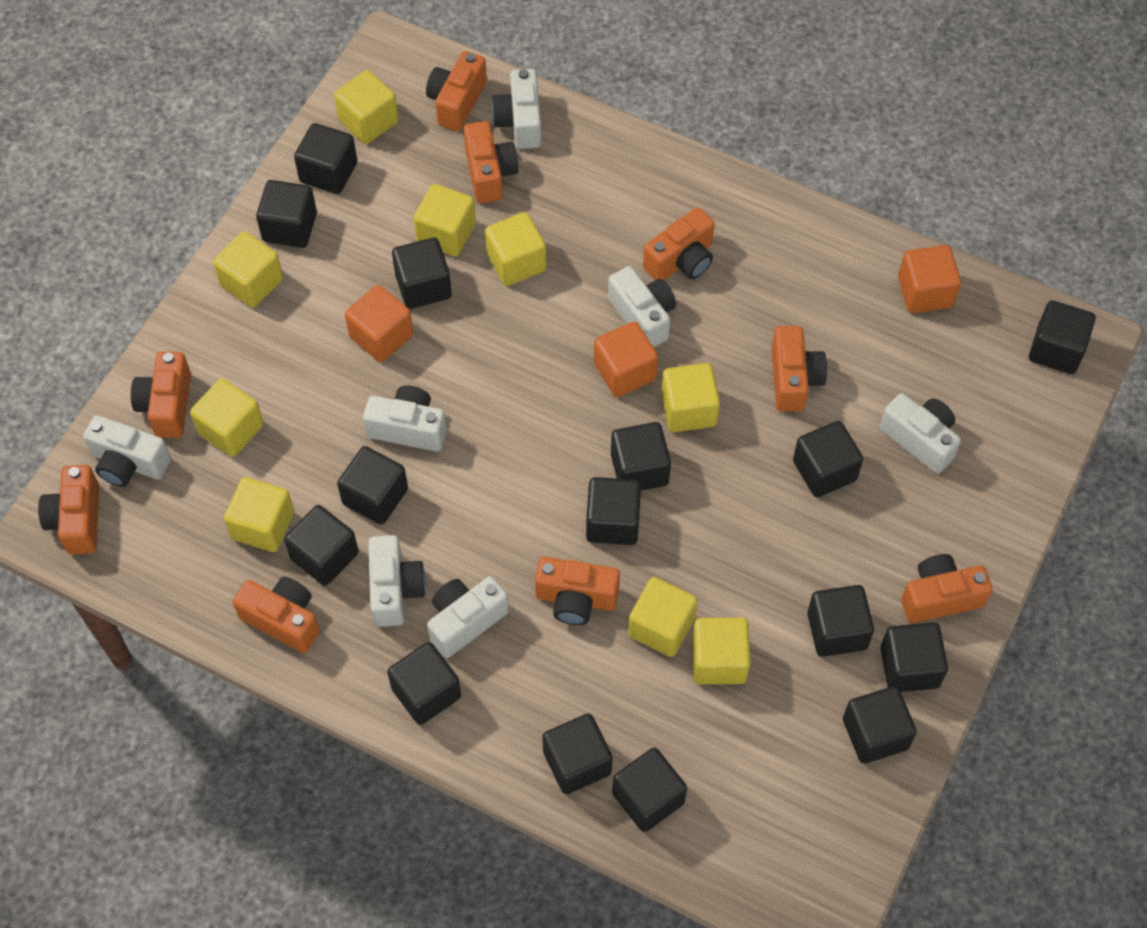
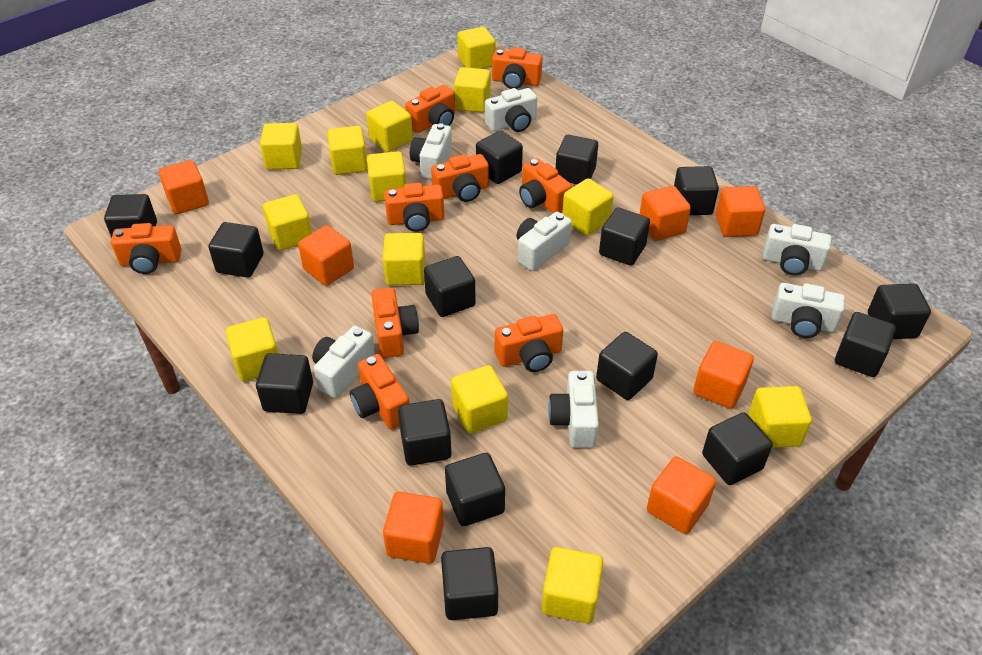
orange cube: 3 -> 7
yellow cube: 9 -> 13

